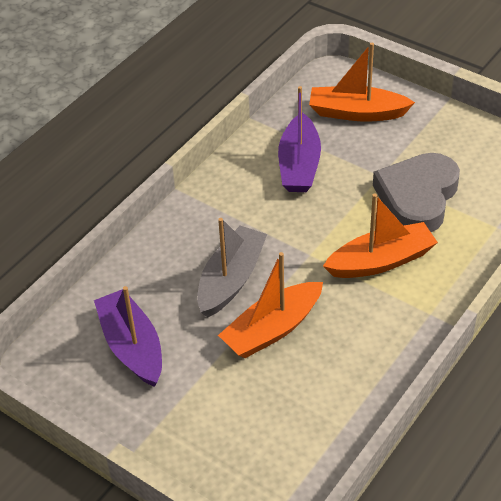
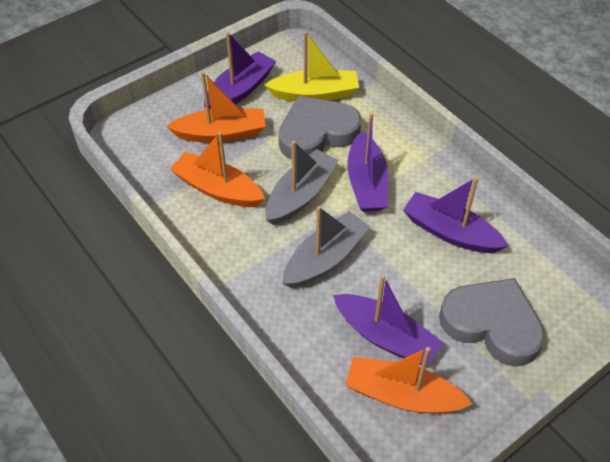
grey boat: 1 -> 2
grey heart: 1 -> 2
purple boat: 2 -> 4
yellow boat: 0 -> 1

